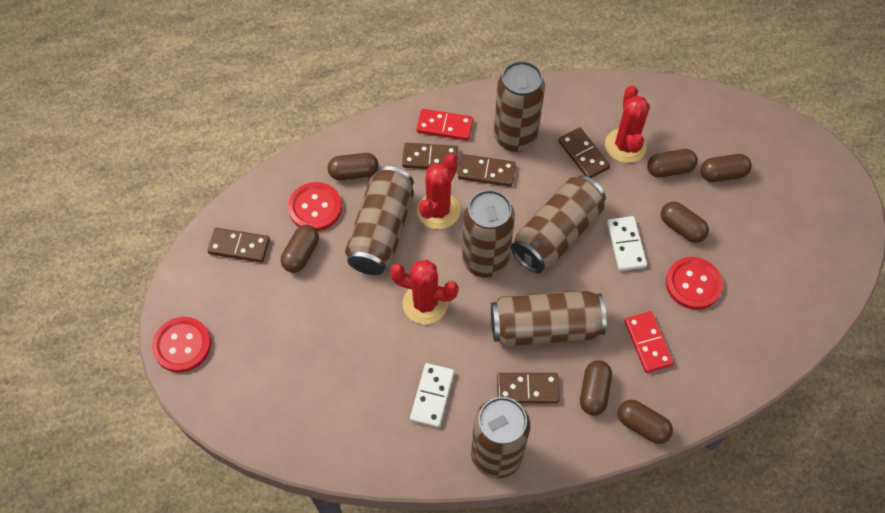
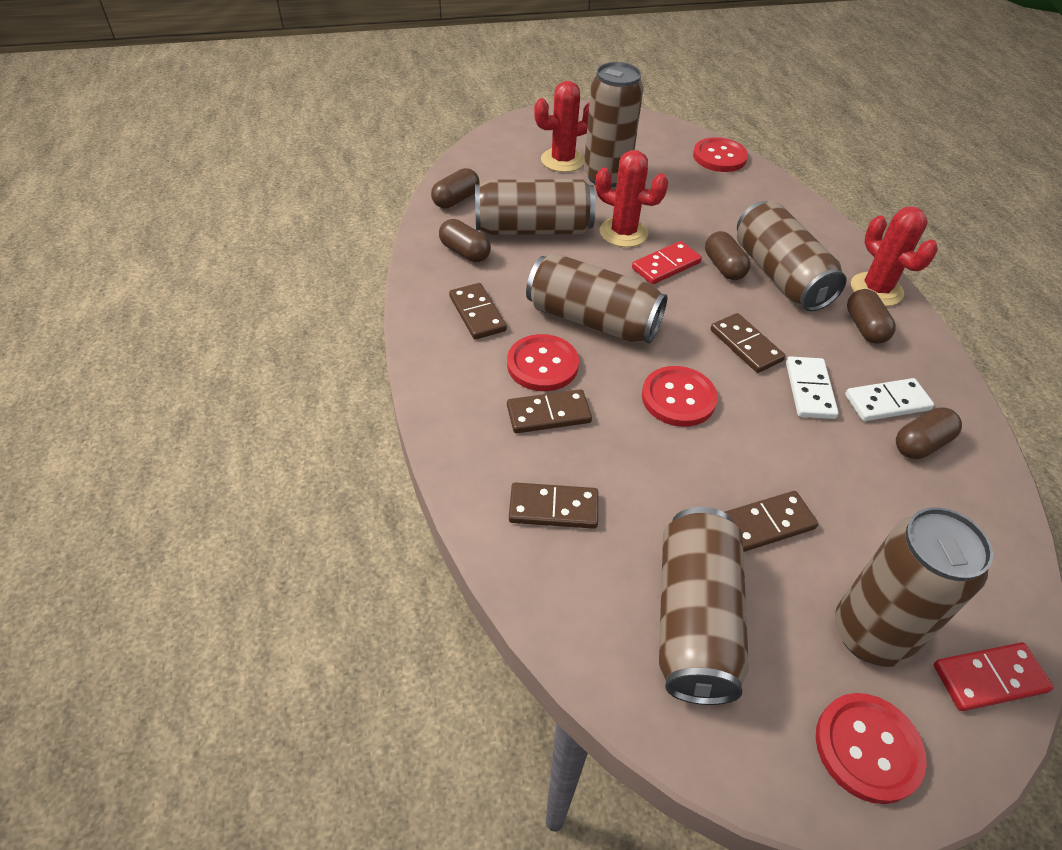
brown capsule: 7 -> 5
red button: 3 -> 4

